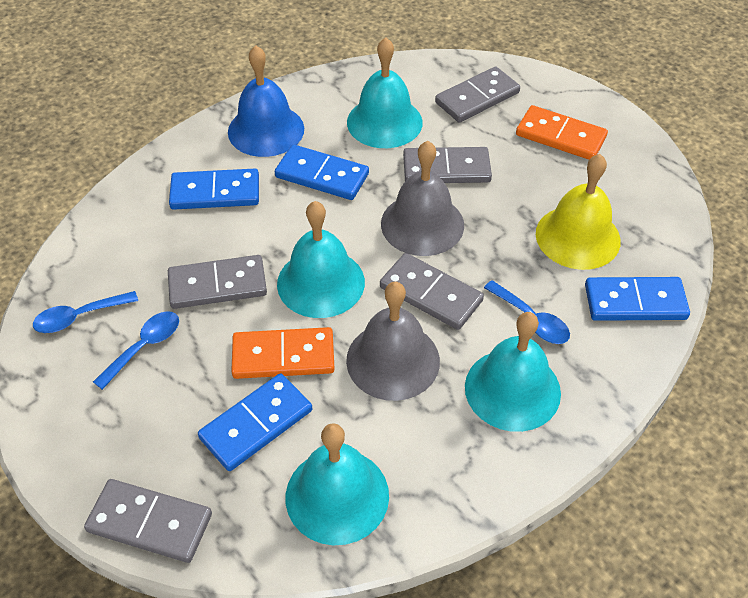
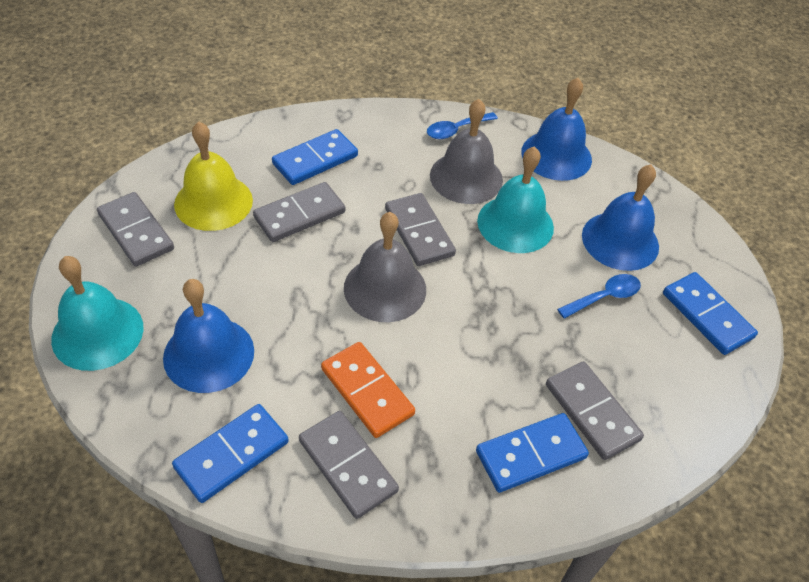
blue bell: 1 -> 3
blue spoon: 3 -> 2
orange domino: 2 -> 1
turquoise bell: 4 -> 2

